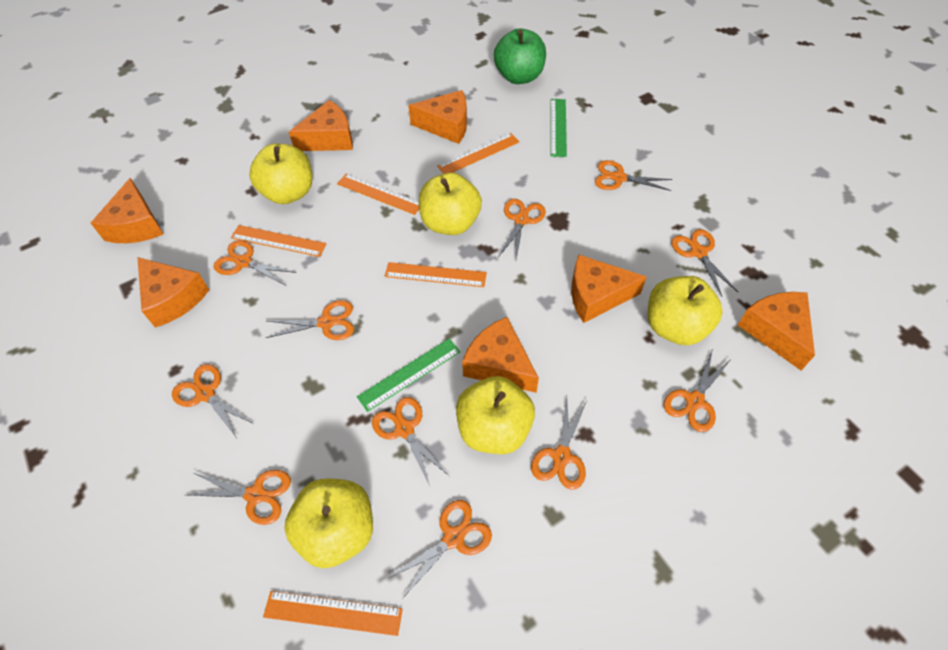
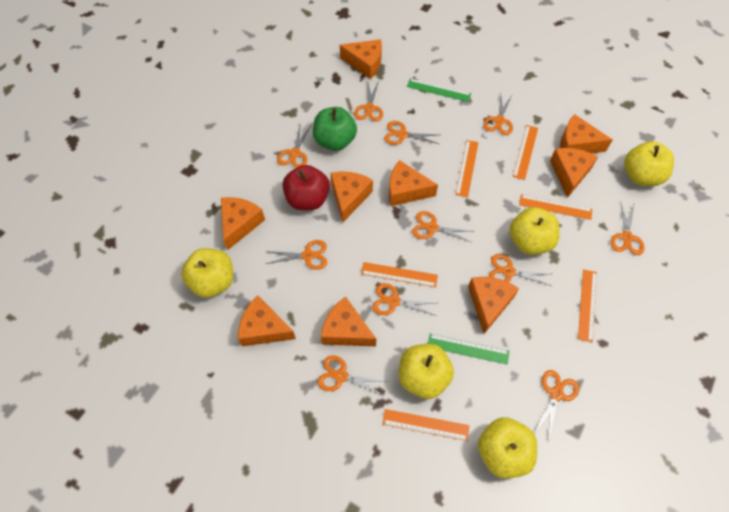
orange cheese: 7 -> 9
orange ruler: 5 -> 6
red apple: 0 -> 1

